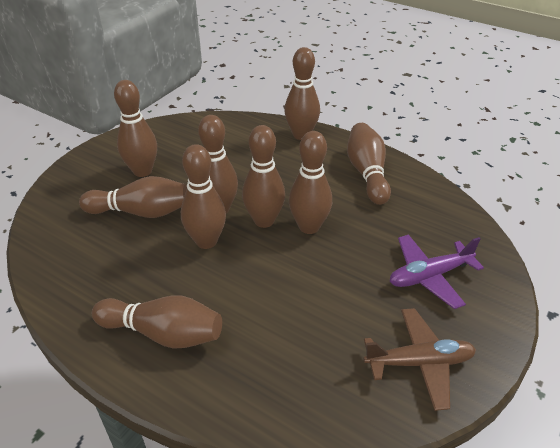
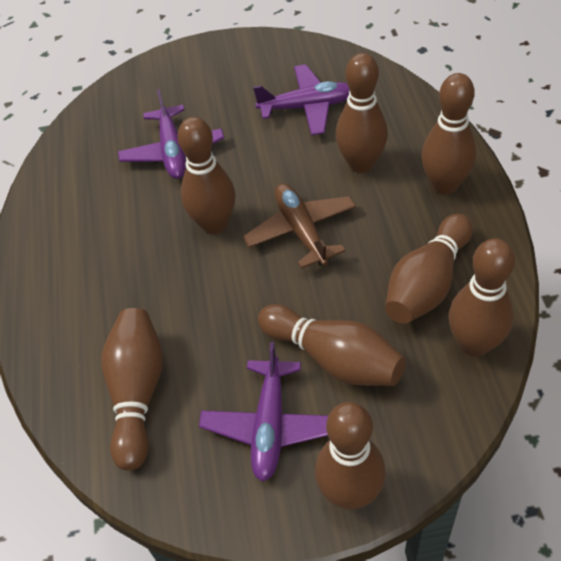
brown bowling pin: 9 -> 8
purple plane: 1 -> 3

